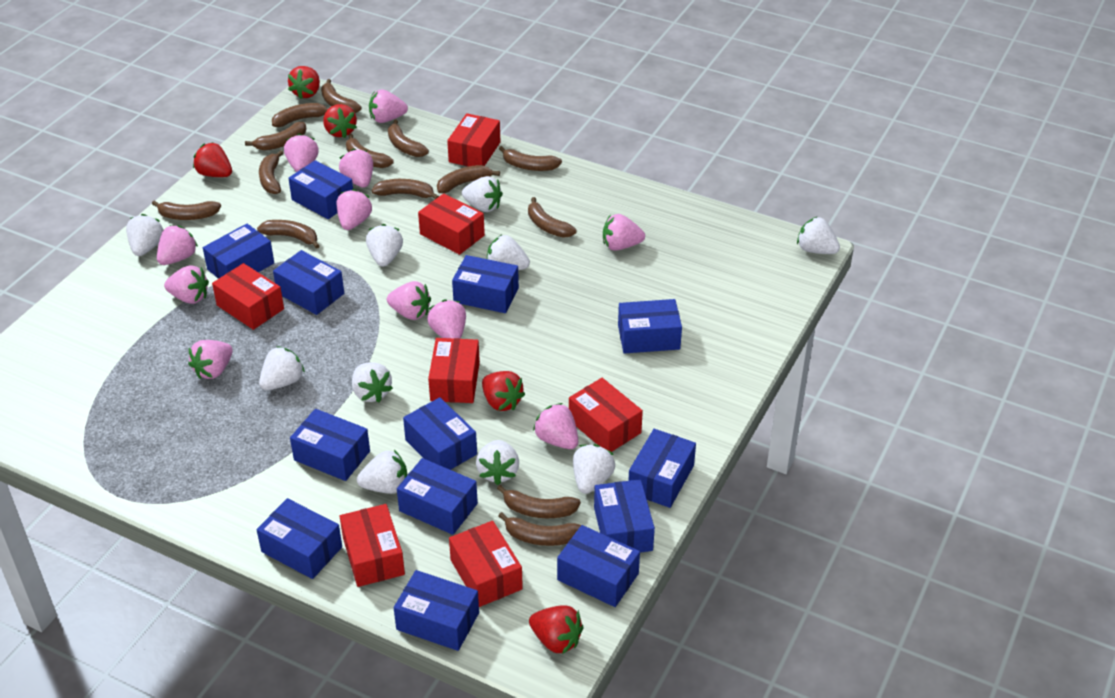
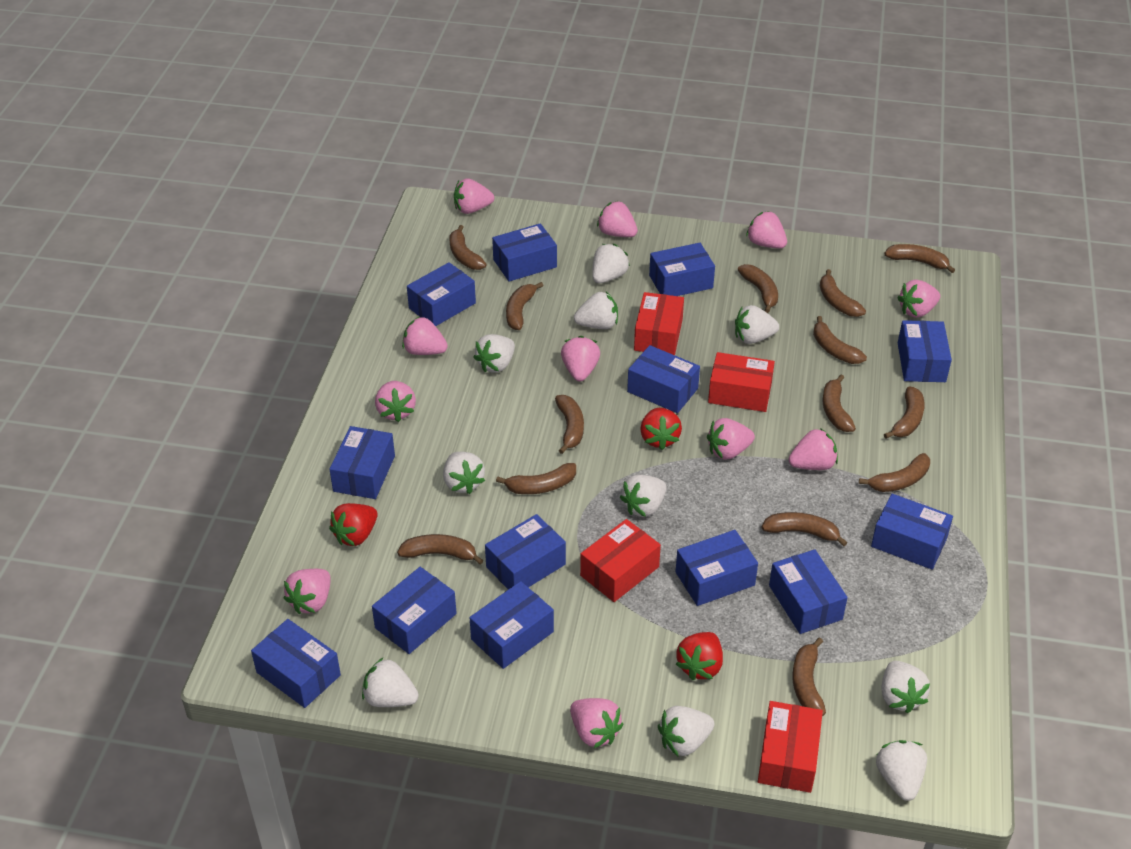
red box: 7 -> 4
red strawberry: 5 -> 3

